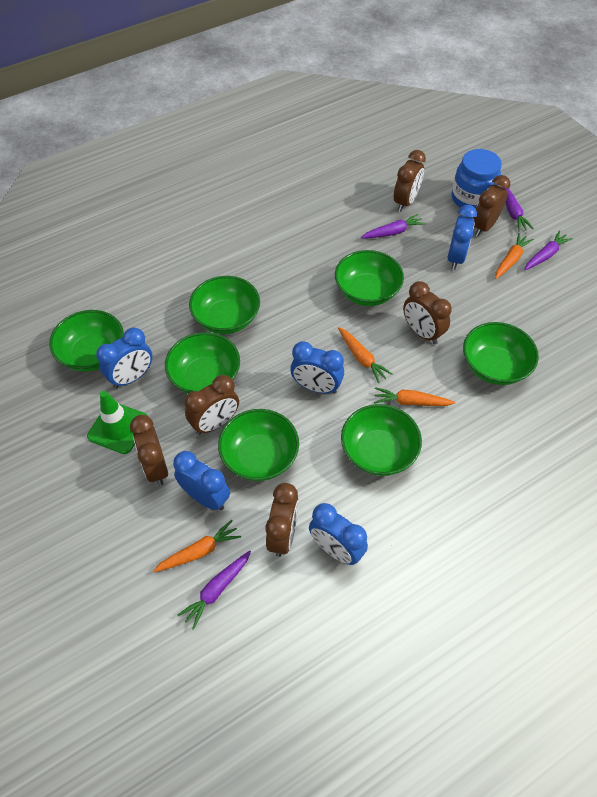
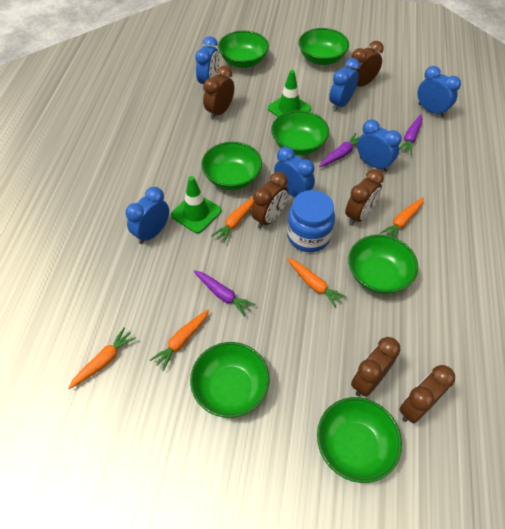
blue clock: 5 -> 6
green traffic cone: 1 -> 2
orange carrot: 4 -> 5
purple carrot: 4 -> 3

